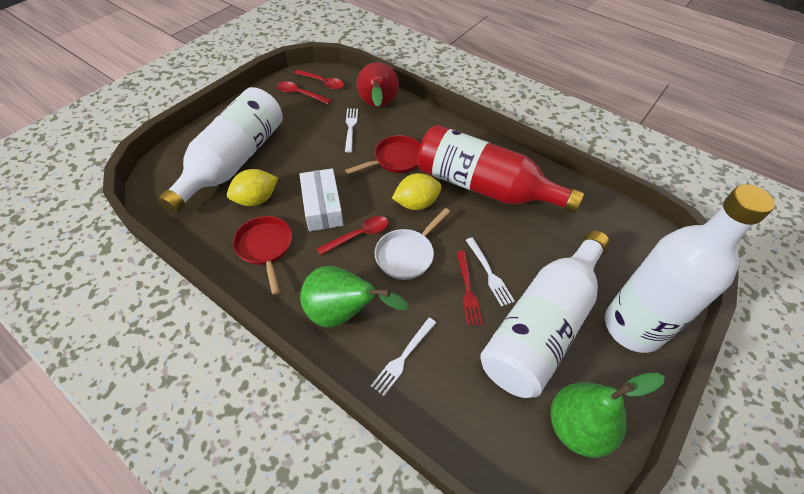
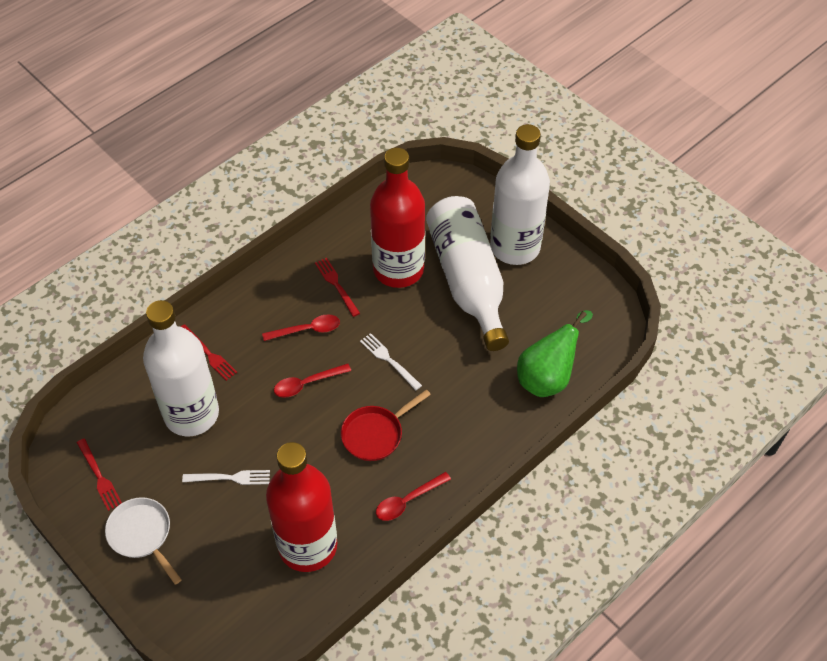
green pear: 2 -> 1
red bottle: 1 -> 2
red fork: 1 -> 3
red pan: 2 -> 1
red pear: 1 -> 0
white box: 1 -> 0
white fork: 3 -> 2
yellow lemon: 2 -> 0

